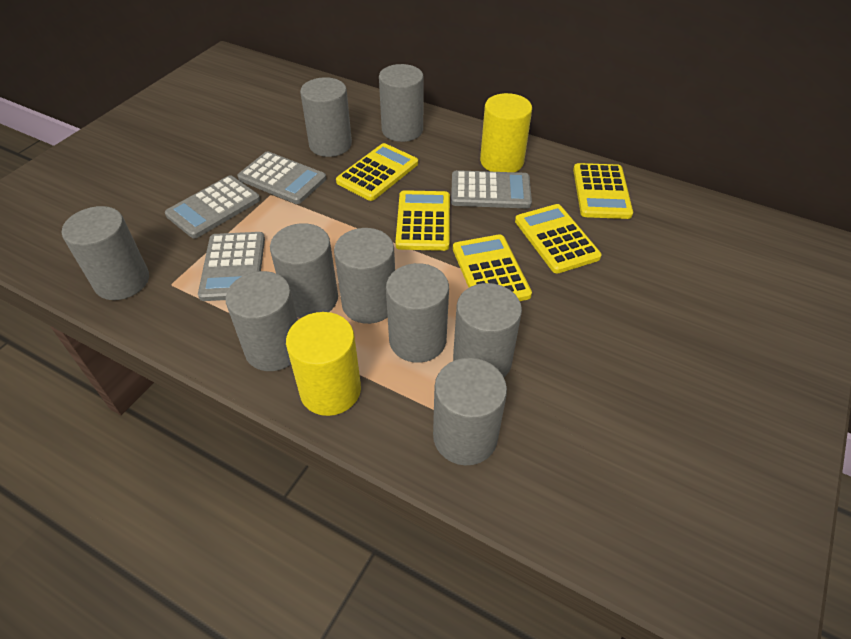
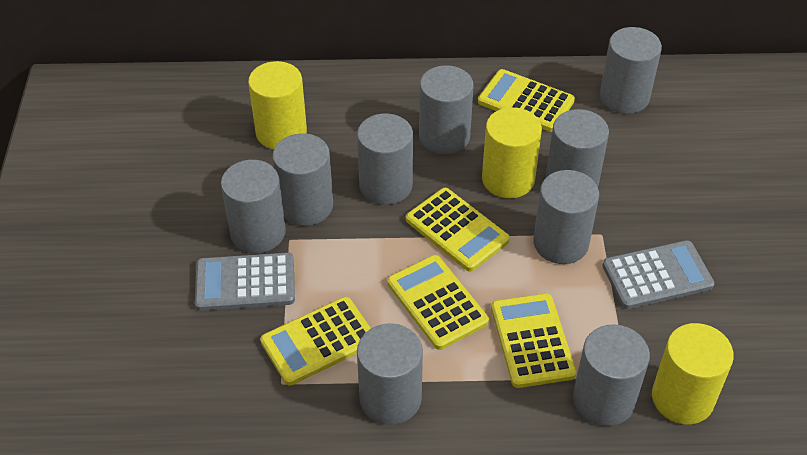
grey calculator: 4 -> 2
yellow cylinder: 2 -> 3

